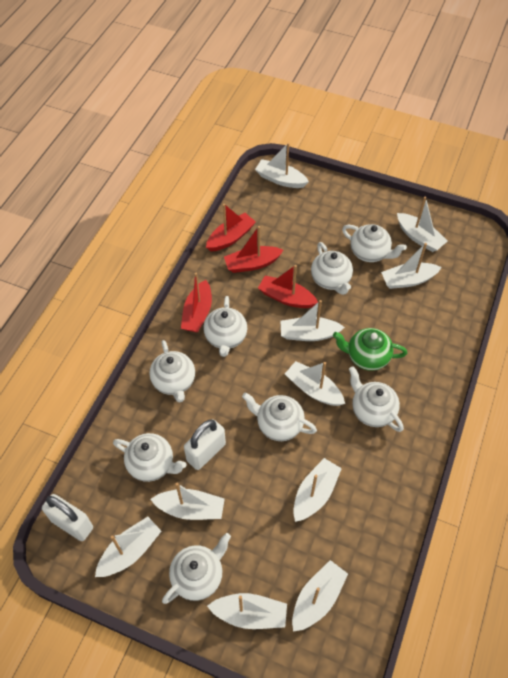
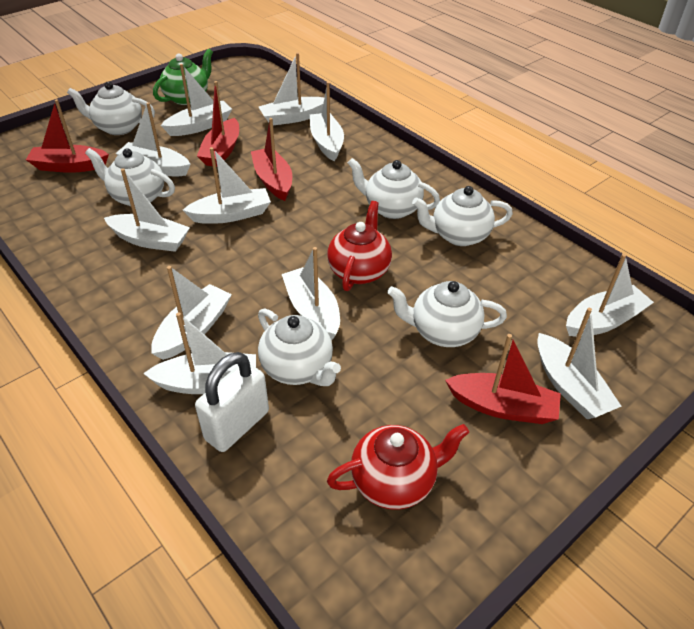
red teapot: 0 -> 2
white boat: 10 -> 11
white padlock: 2 -> 1
white teapot: 8 -> 6

